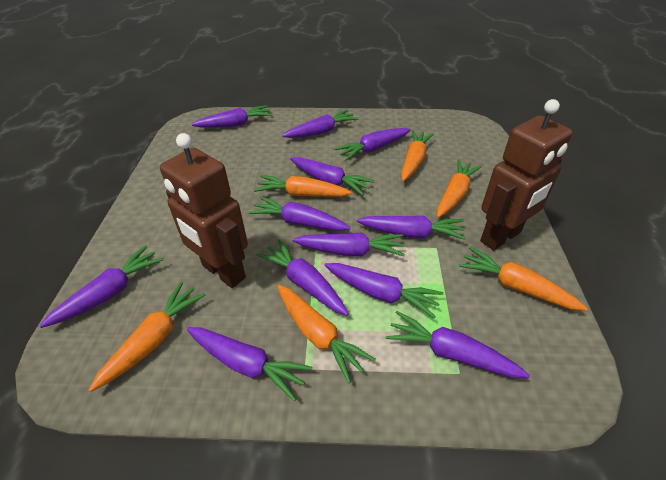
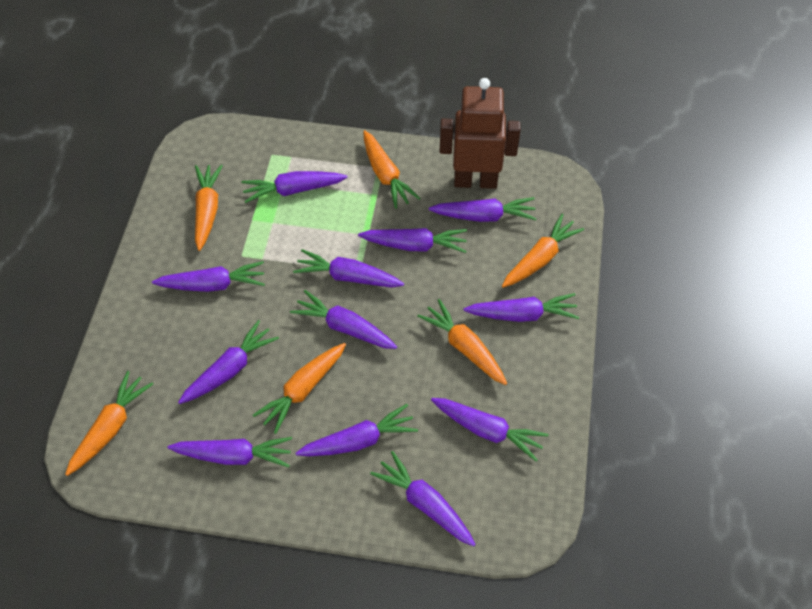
brown robot: 2 -> 1

